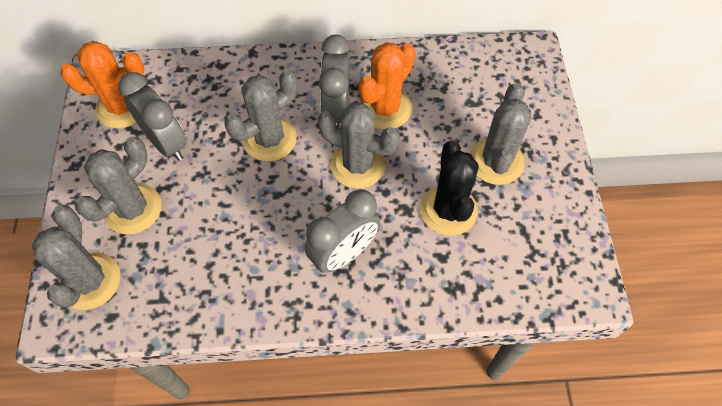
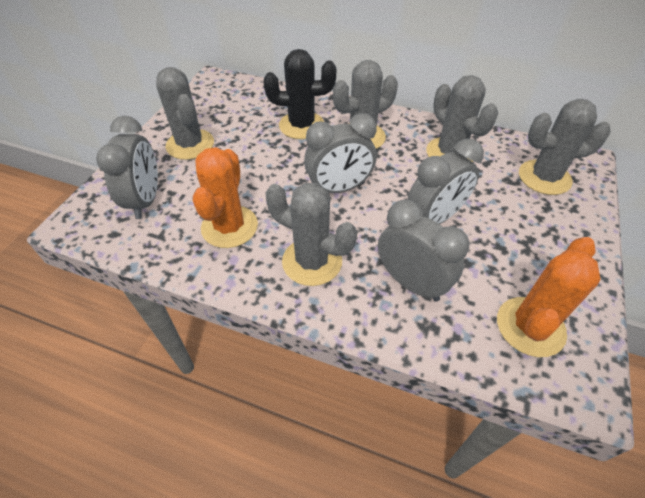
grey clock: 3 -> 4

